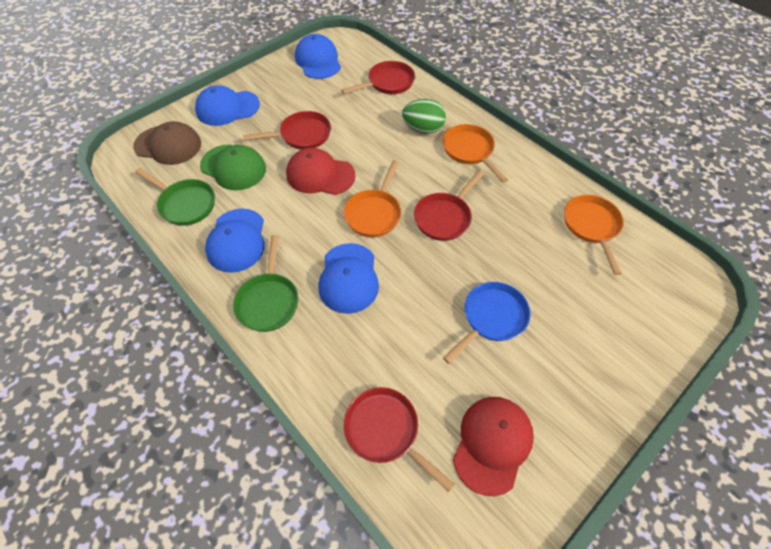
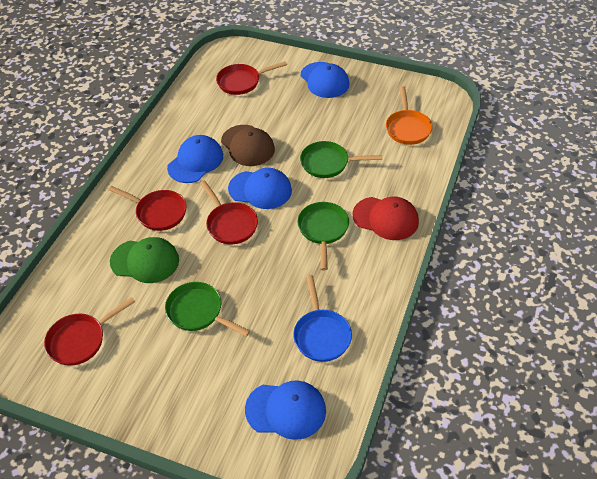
green egg: 1 -> 0
green pan: 2 -> 3
orange pan: 3 -> 1
red cap: 2 -> 1

